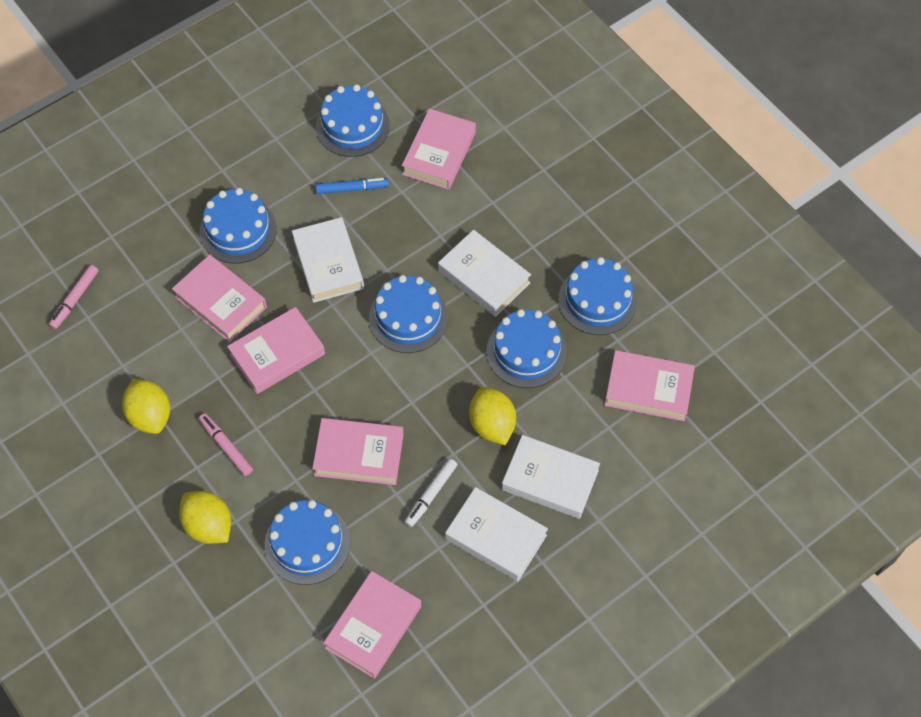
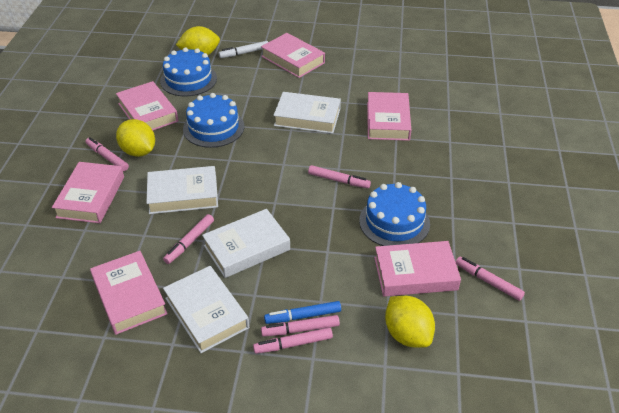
blue cake: 6 -> 3
pink marker: 2 -> 6

